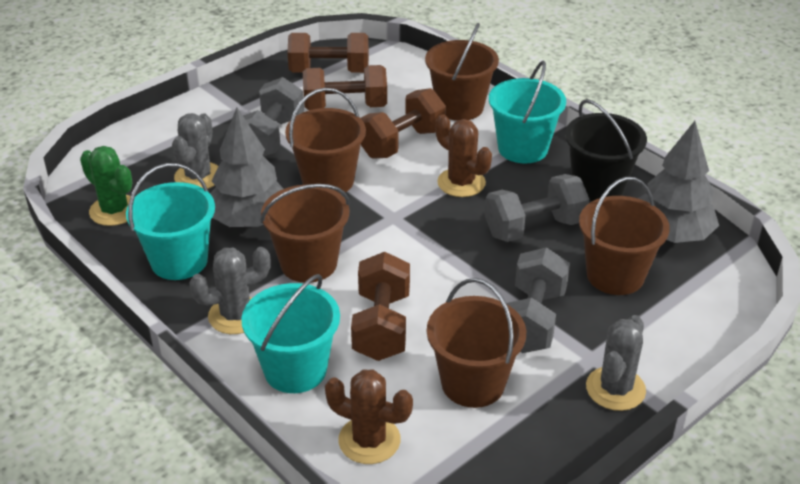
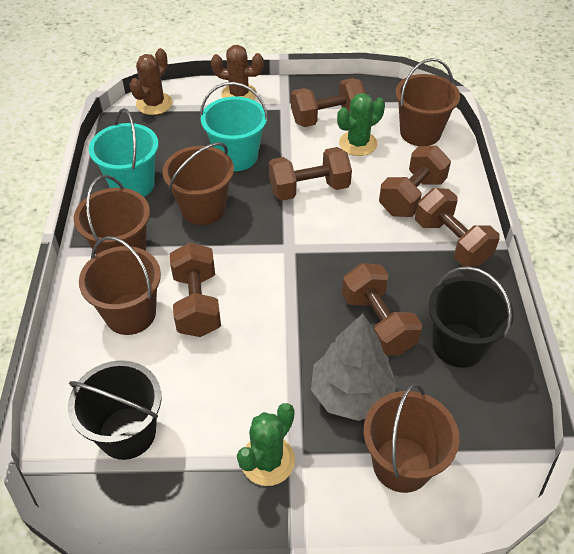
black bucket: 1 -> 2
brown dumbbell: 4 -> 6
green cactus: 1 -> 2
grey cactus: 3 -> 0
grey dumbbell: 3 -> 0
grey tree: 2 -> 1
turquoise bucket: 3 -> 2

